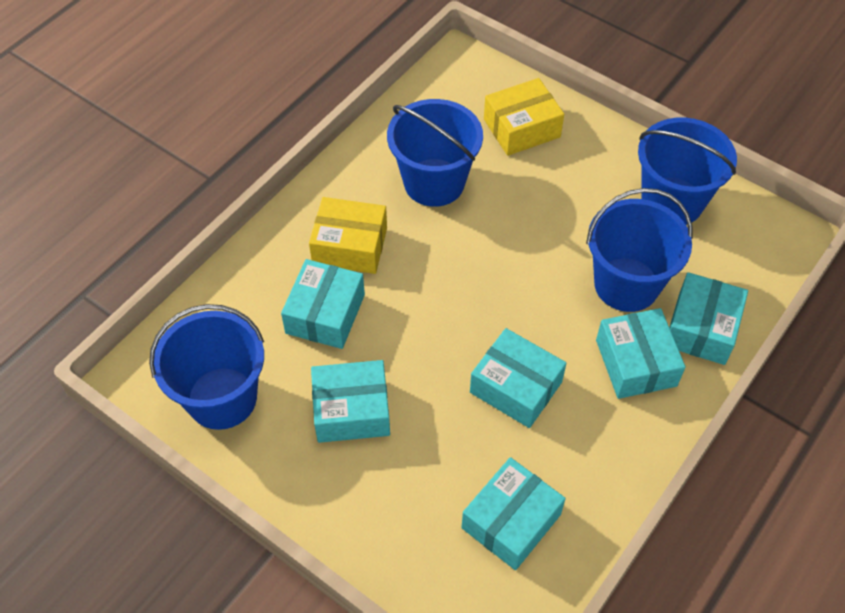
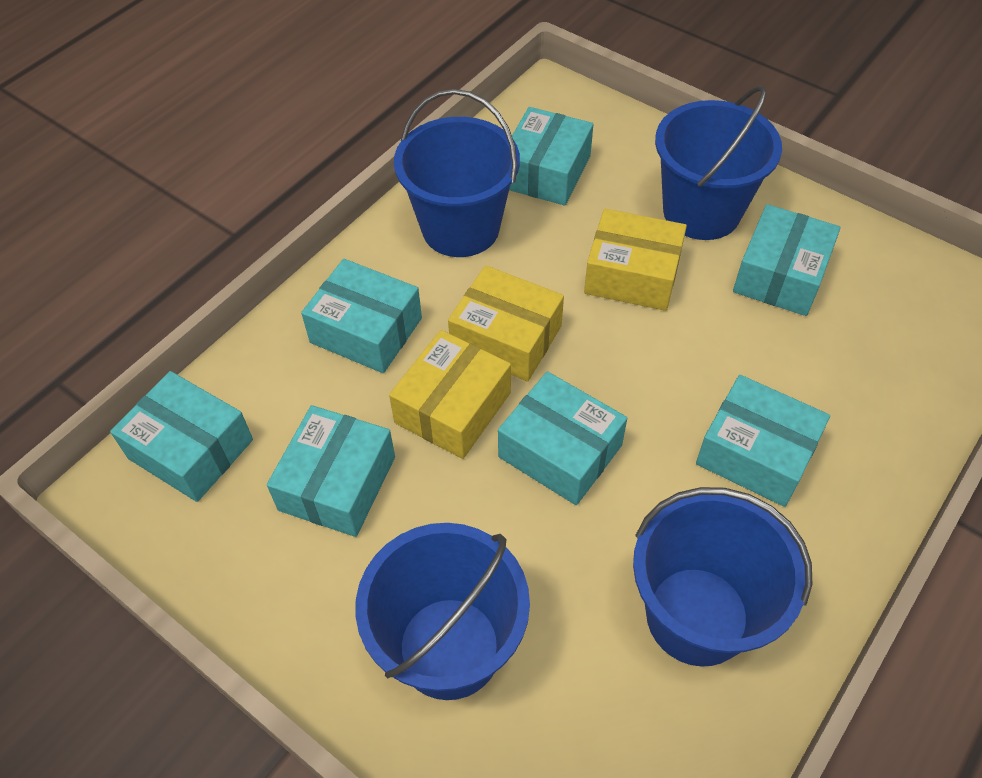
turquoise box: 6 -> 7
yellow box: 2 -> 3

